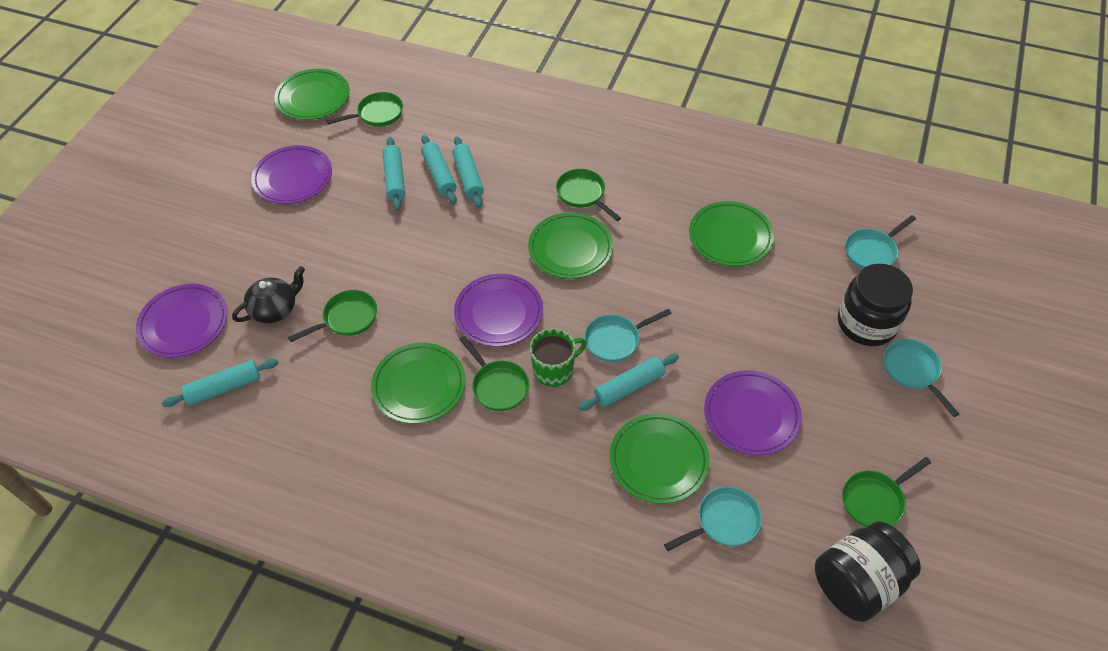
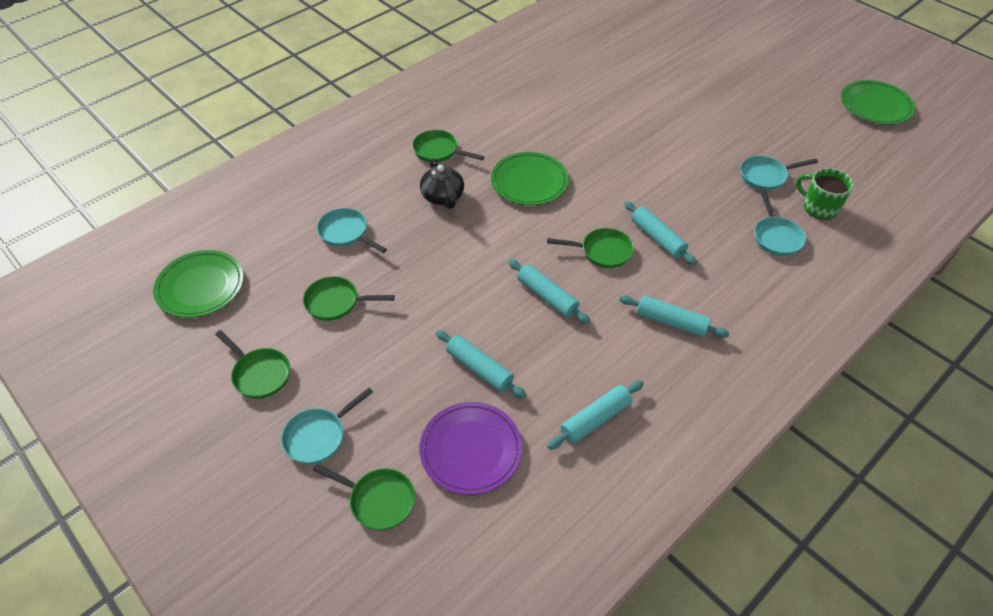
black jar: 2 -> 0
green plate: 5 -> 3
purple plate: 4 -> 1

